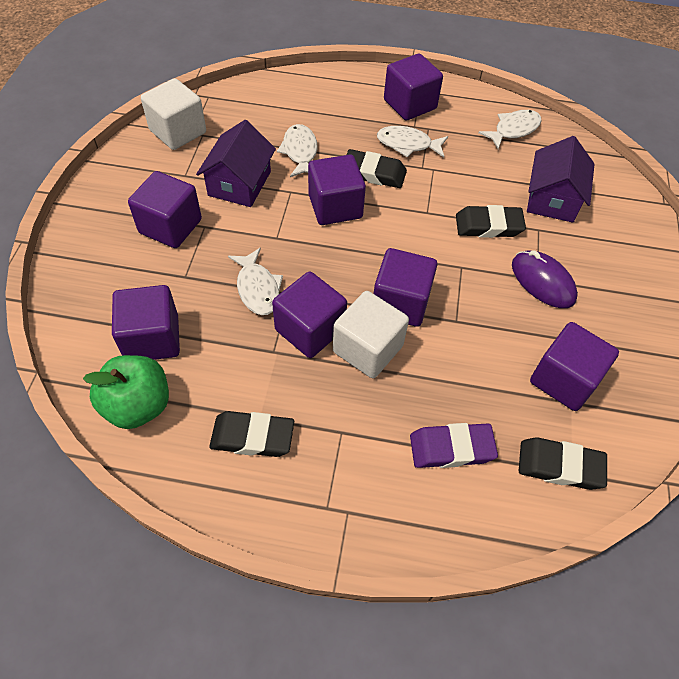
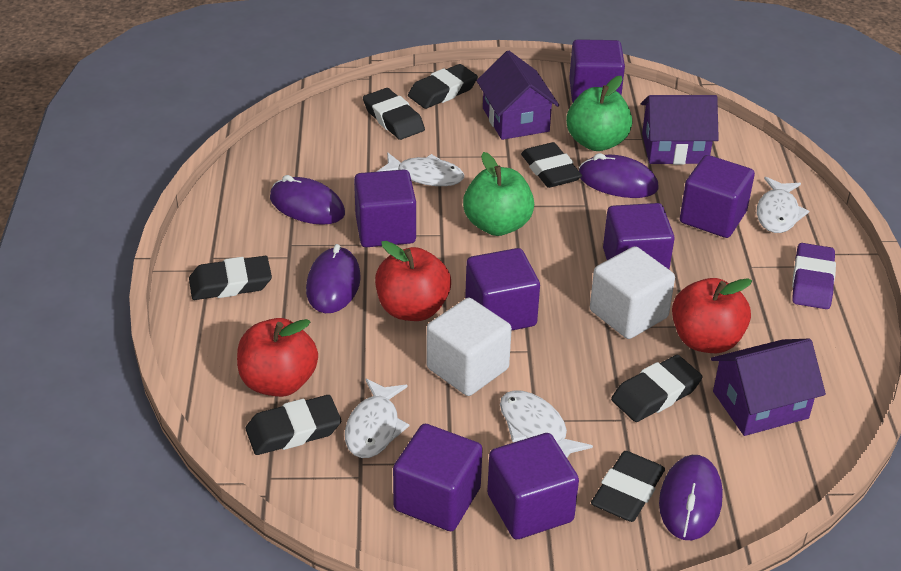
black eraser: 4 -> 7
green apple: 1 -> 2
purple house: 2 -> 3
purple mouse: 1 -> 4
red apple: 0 -> 3

